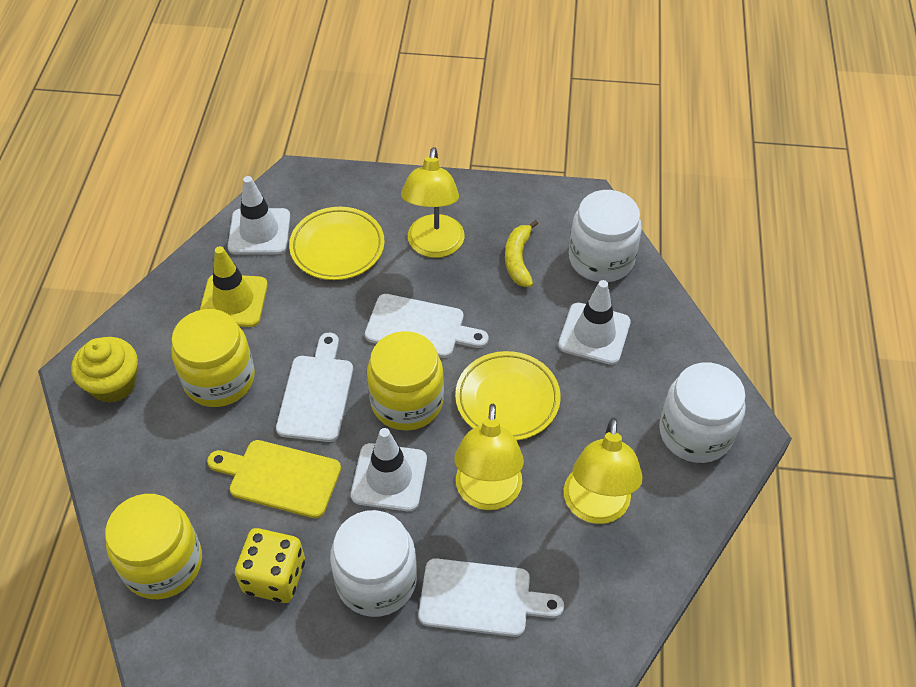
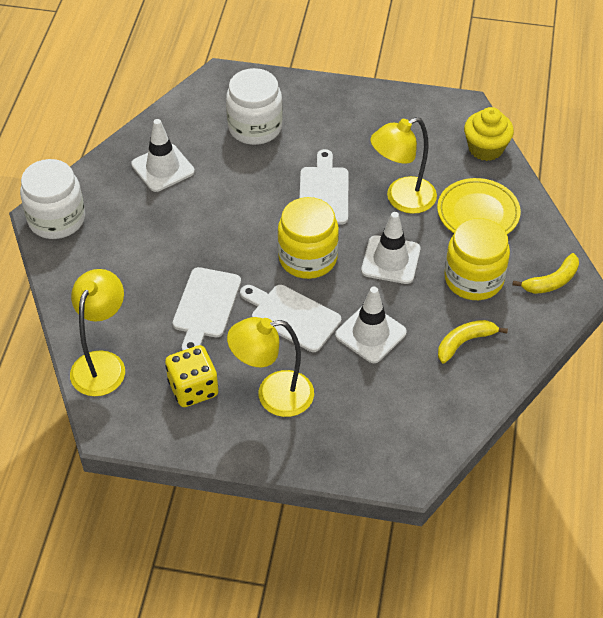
white jar: 3 -> 2
yellow banana: 1 -> 2
yellow cutting board: 1 -> 0
yellow jar: 3 -> 2
yellow plate: 2 -> 1
yellow traffic cone: 1 -> 0

